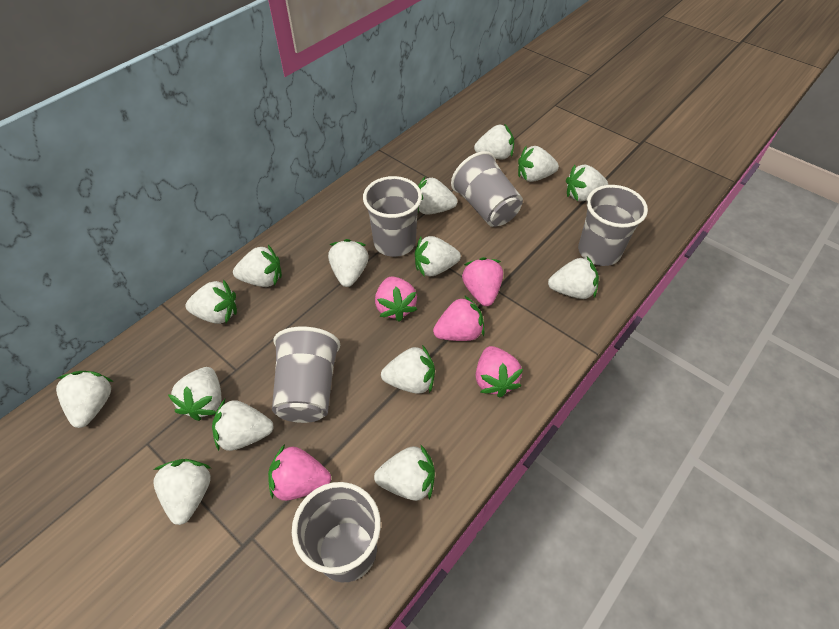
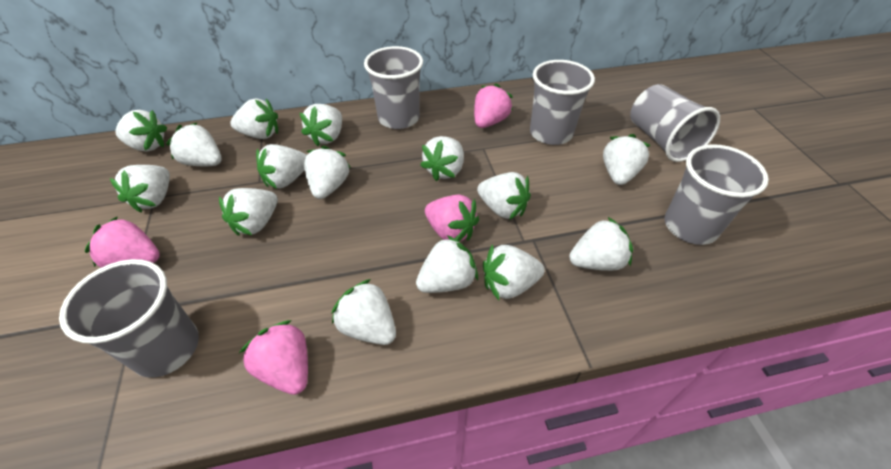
pink strawberry: 5 -> 4

